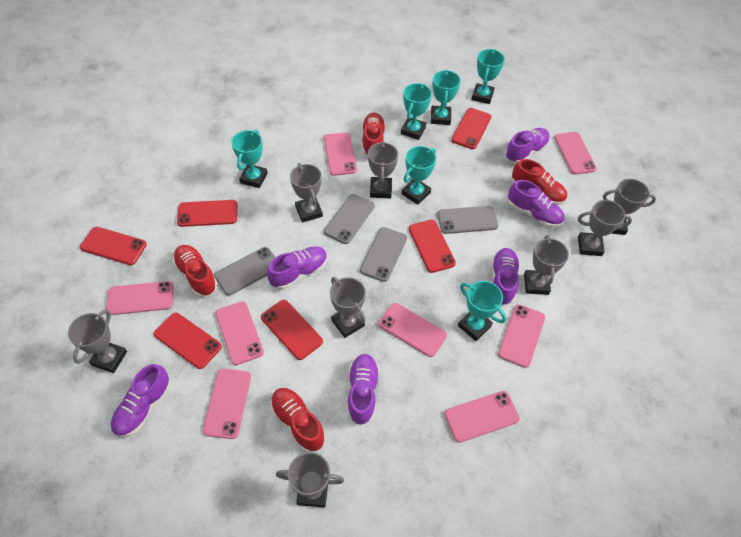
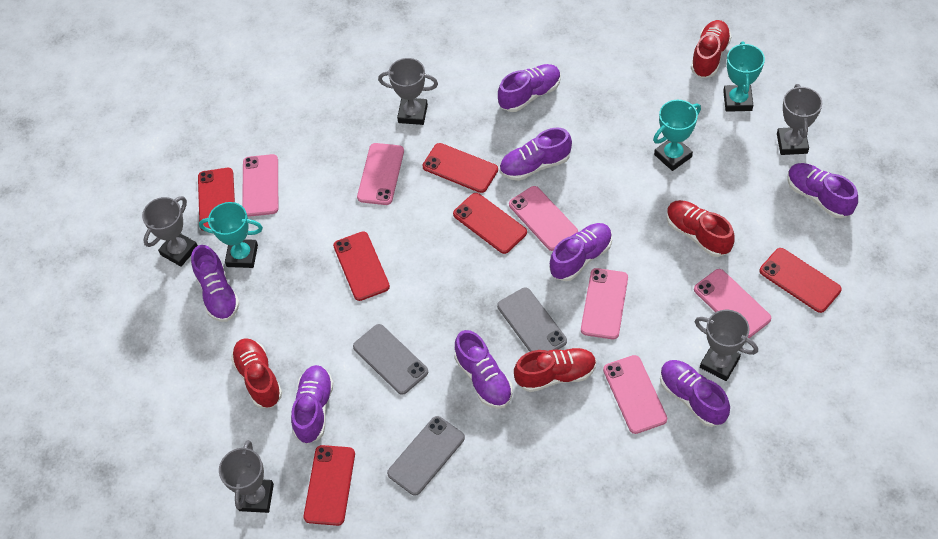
grey phone: 4 -> 3
grey trophy: 8 -> 5
pink phone: 8 -> 6
purple shoe: 6 -> 8
turquoise trophy: 6 -> 3

